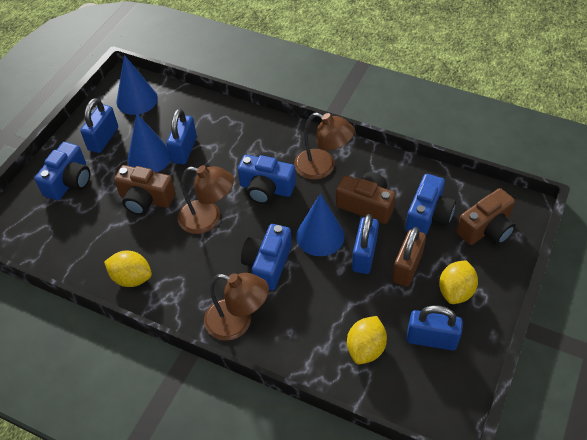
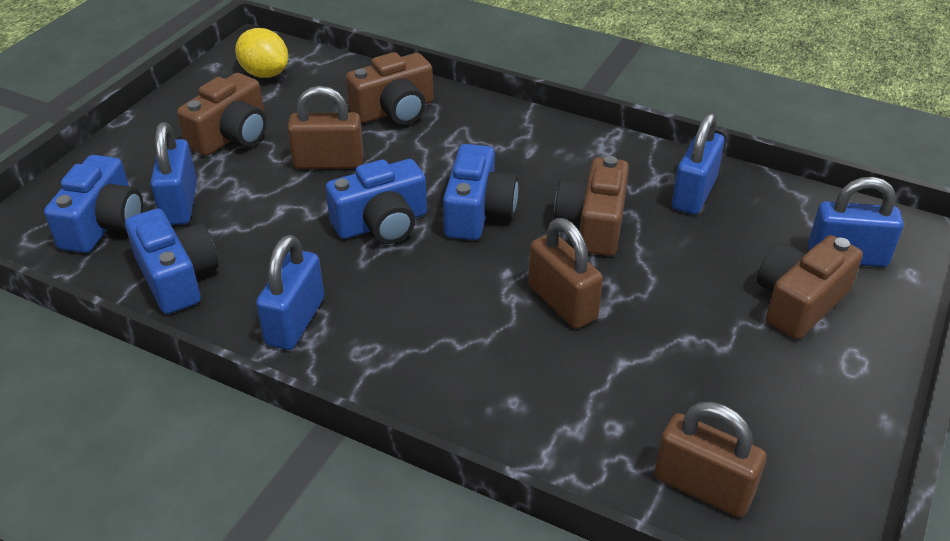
blue cone: 3 -> 0
brown camera: 3 -> 4
brown lamp: 3 -> 0
brown padlock: 1 -> 3
yellow lemon: 3 -> 1

